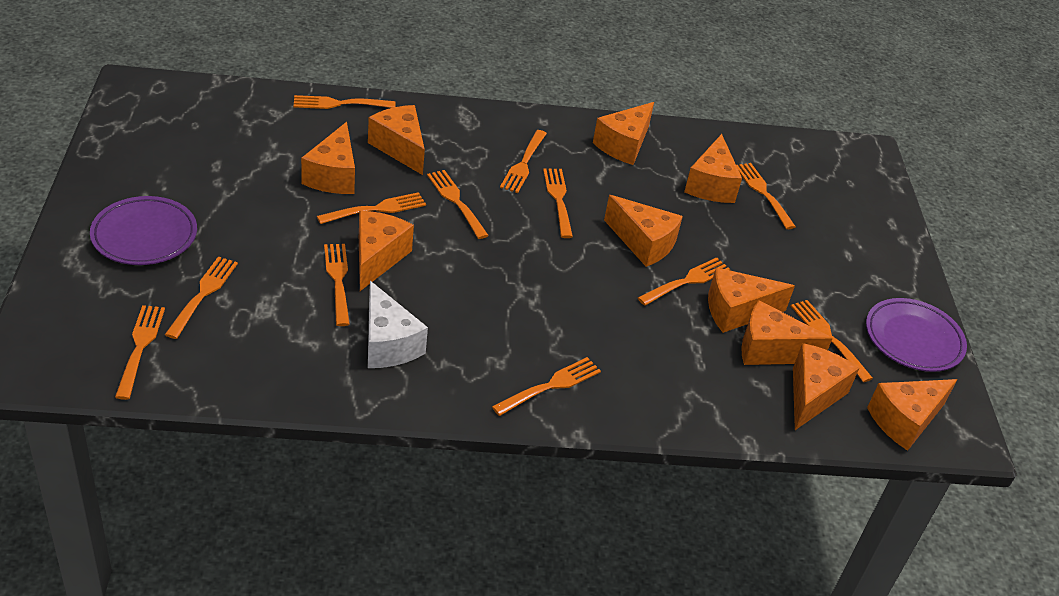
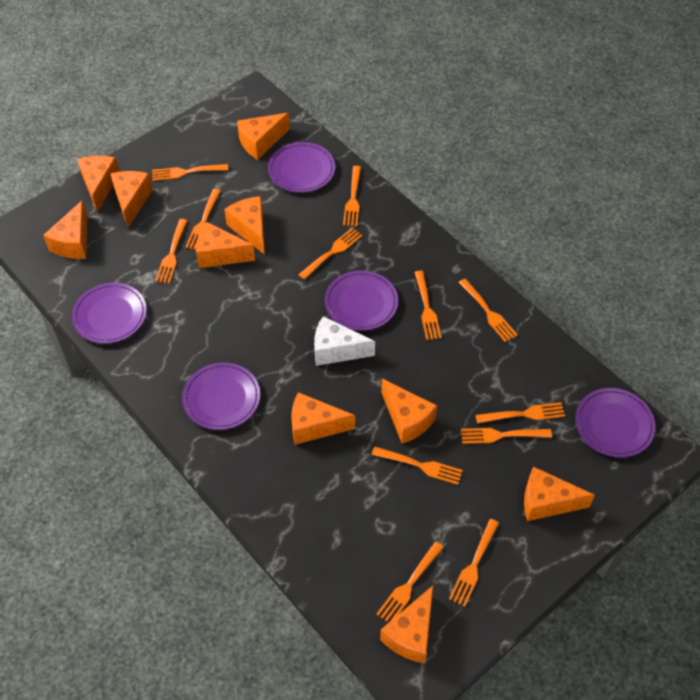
purple plate: 2 -> 5

